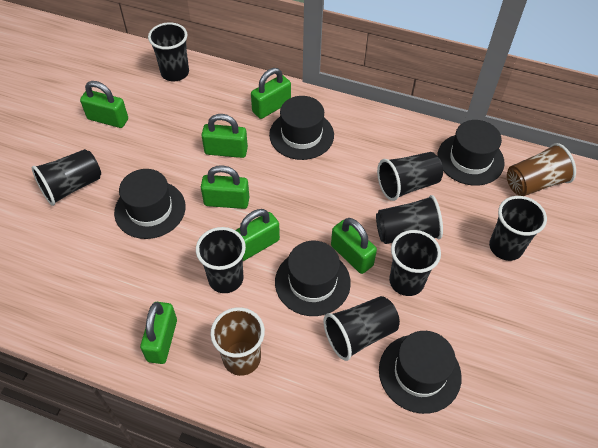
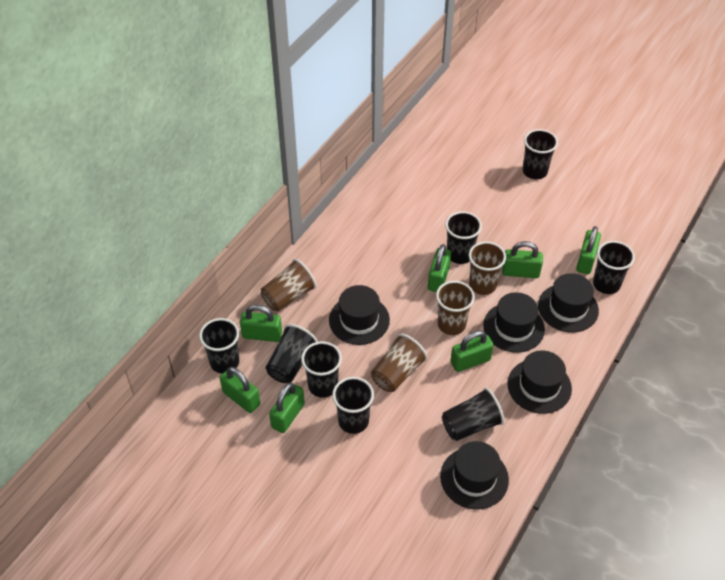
brown cup: 2 -> 4

